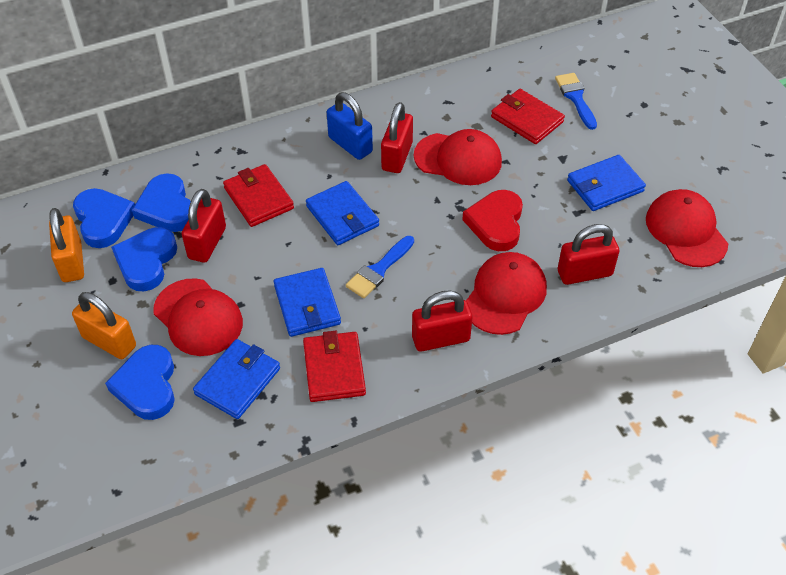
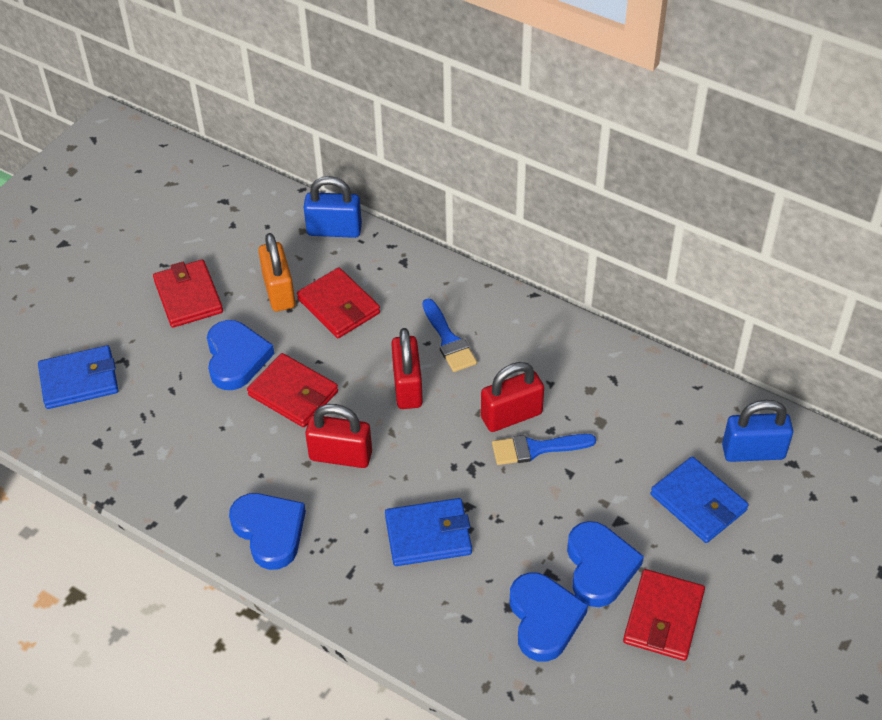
blue padlock: 1 -> 2
blue wallet: 4 -> 3
orange padlock: 2 -> 1
red cap: 4 -> 0
red heart: 1 -> 0
red padlock: 4 -> 3
red wallet: 3 -> 4

